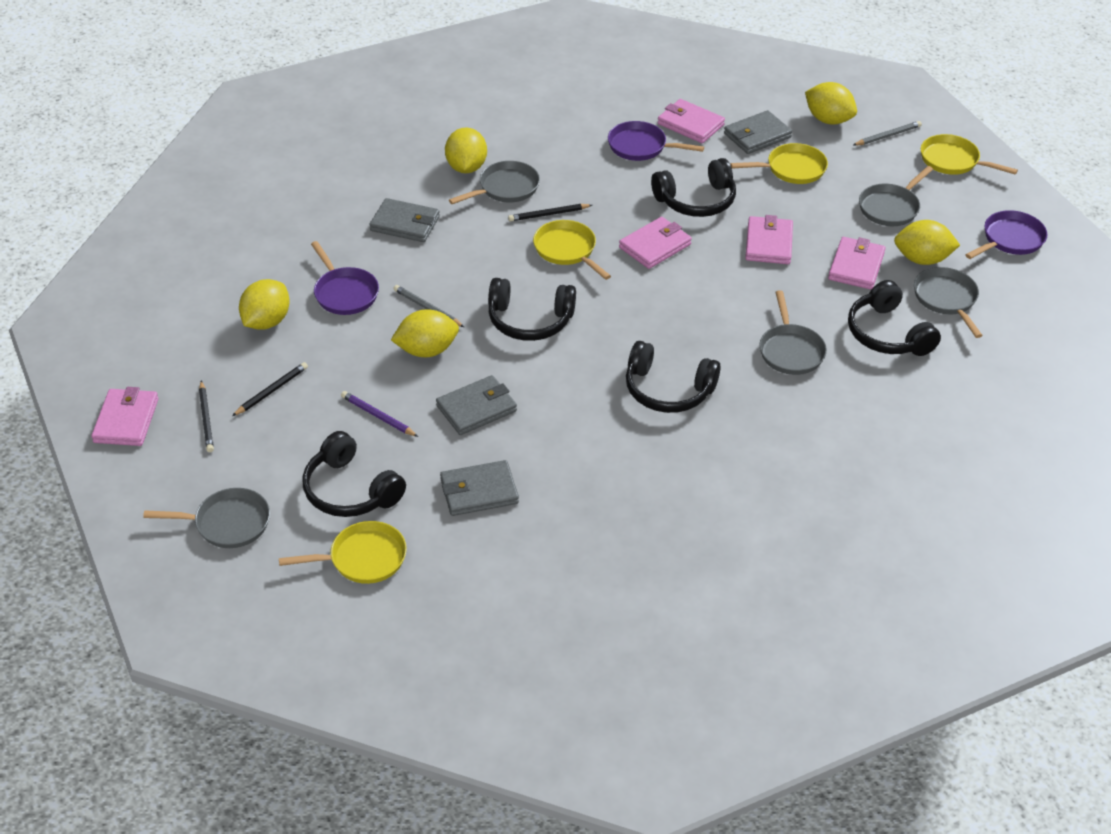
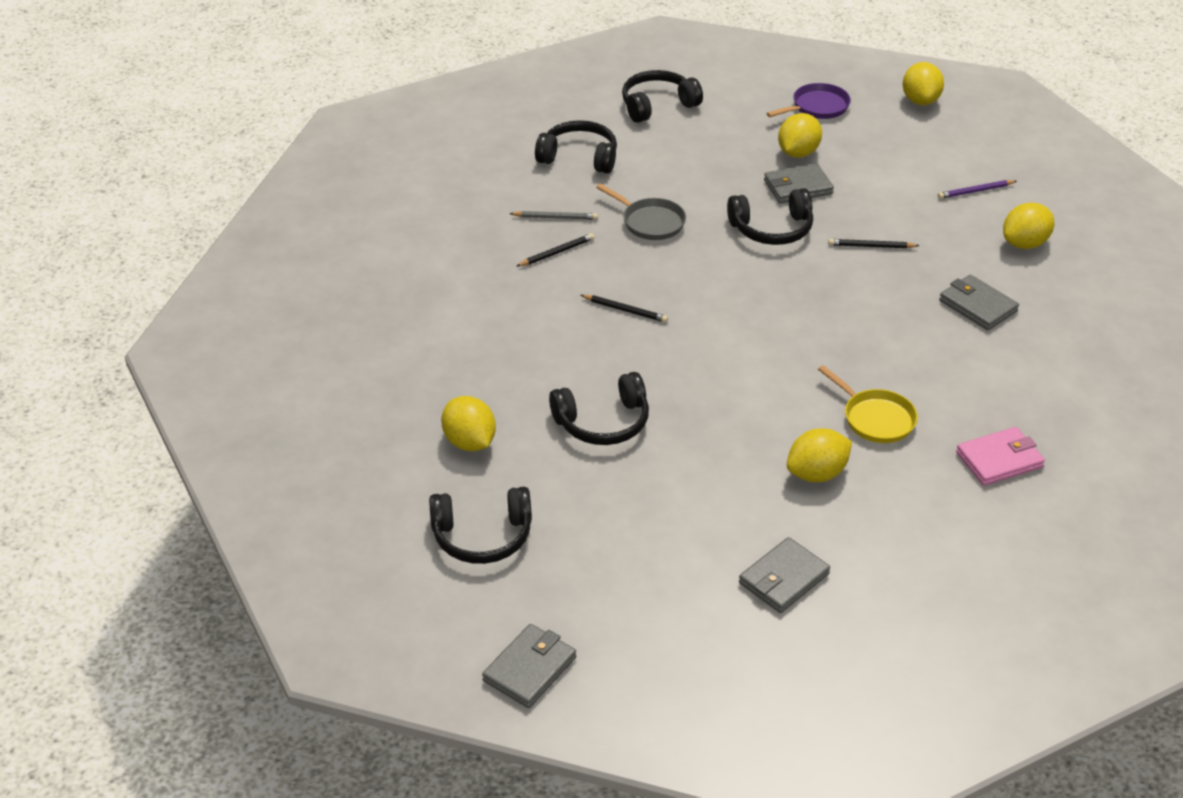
grey pan: 5 -> 1
grey pencil: 2 -> 1
pink wallet: 5 -> 1
purple pan: 3 -> 1
yellow pan: 4 -> 1

